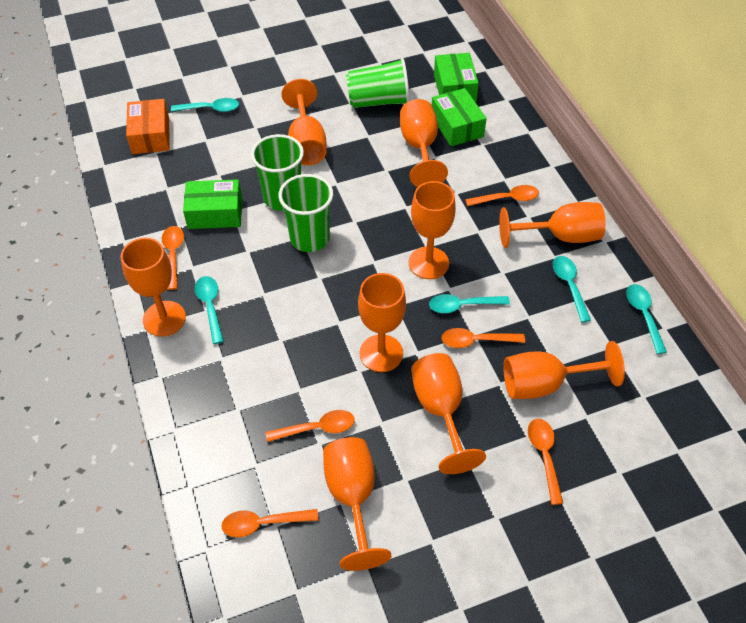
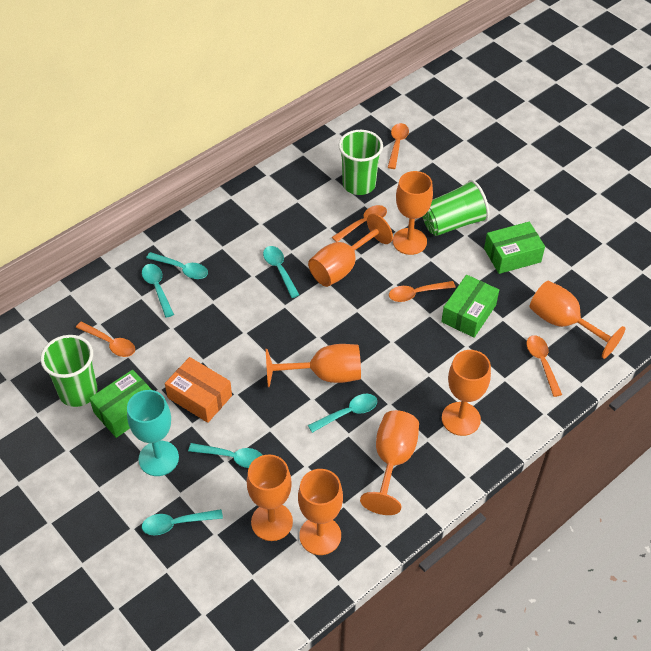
orange goblet: 9 -> 8
orange spoon: 6 -> 5
turquoise goblet: 0 -> 1
turquoise spoon: 5 -> 6

